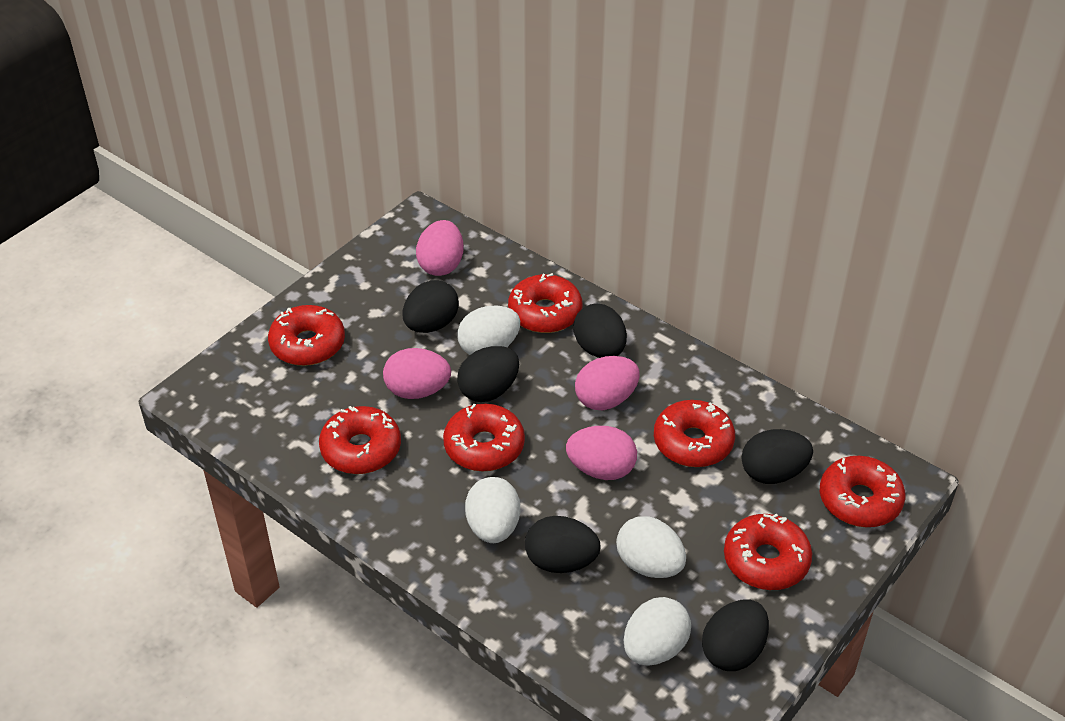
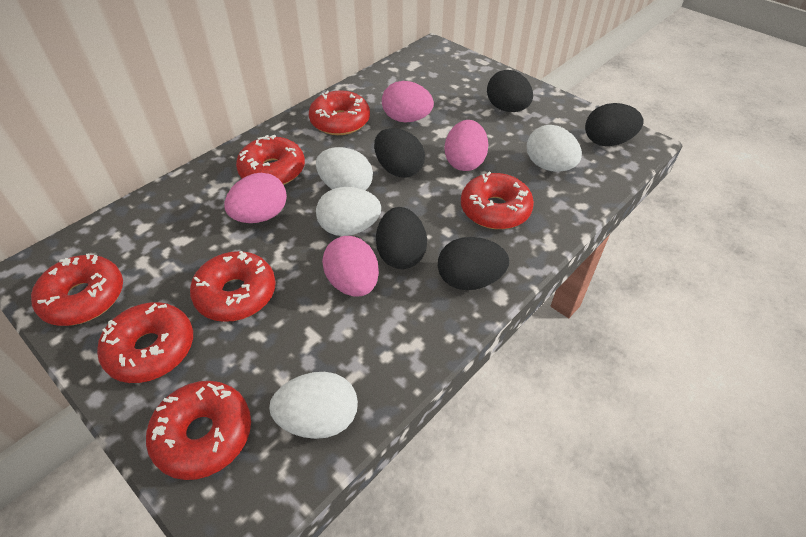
black egg: 6 -> 5

